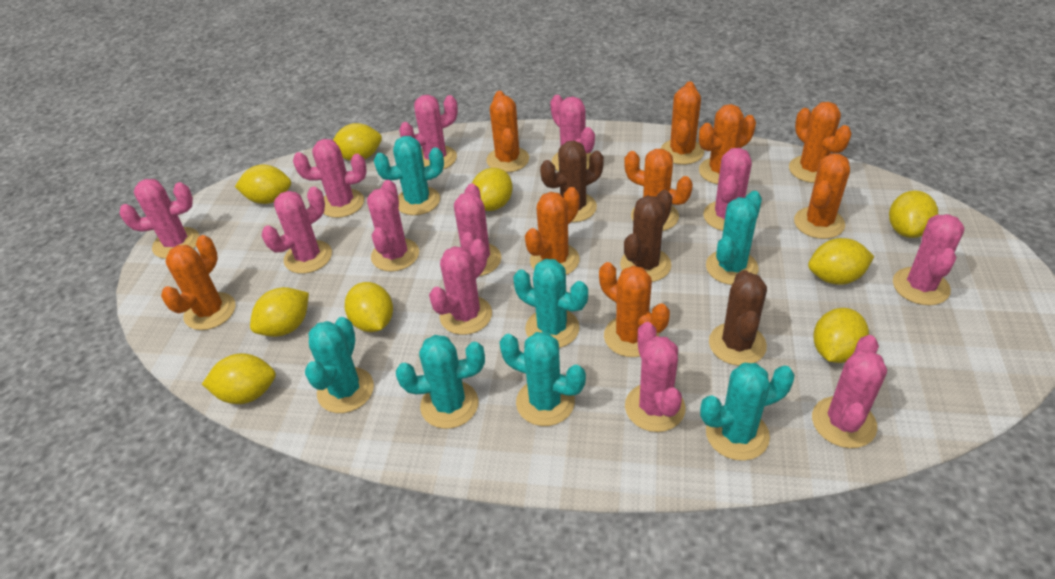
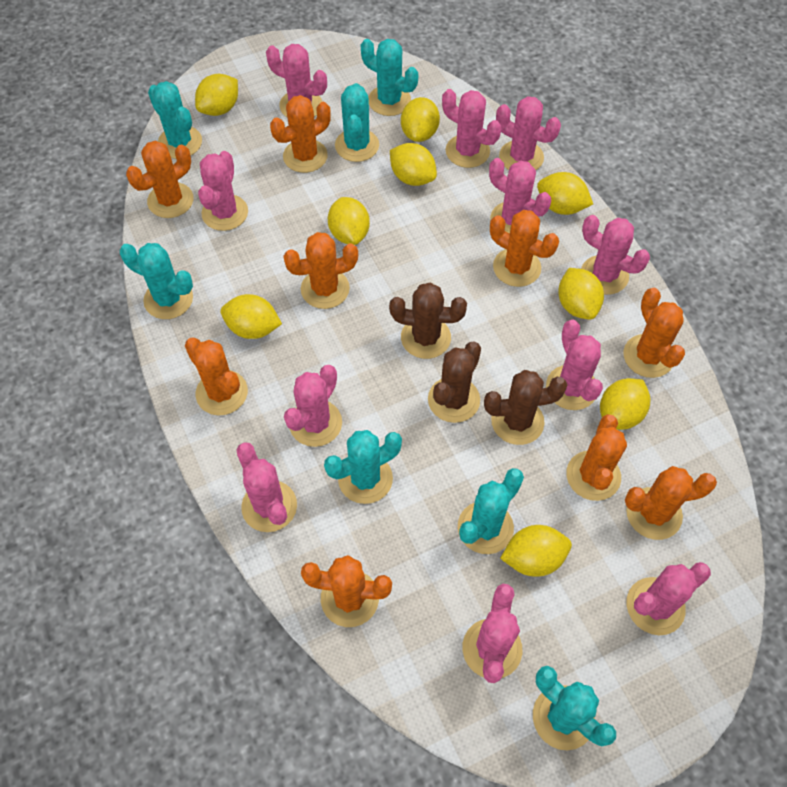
pink cactus: 12 -> 11

